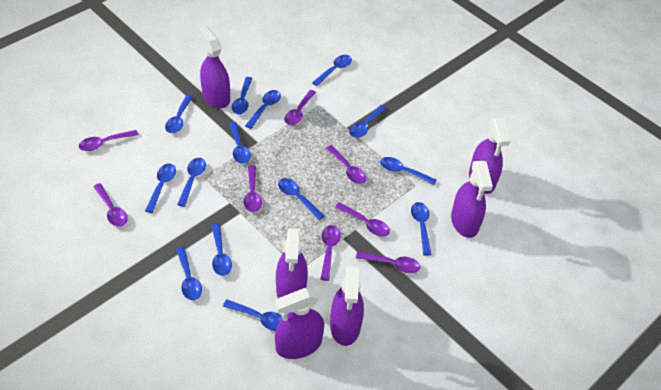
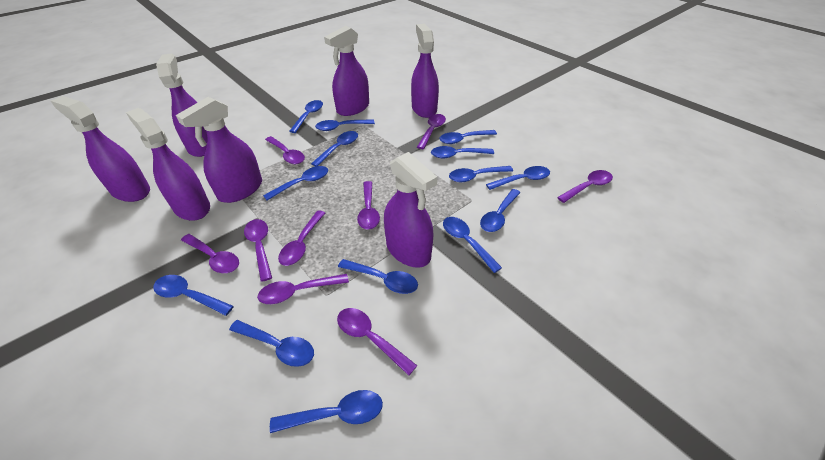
purple spoon: 8 -> 9
purple spray bottle: 6 -> 7

